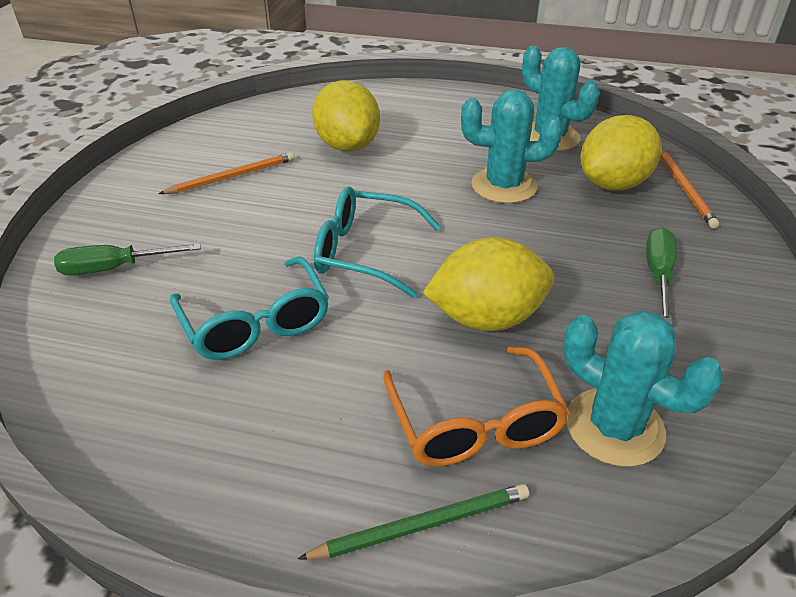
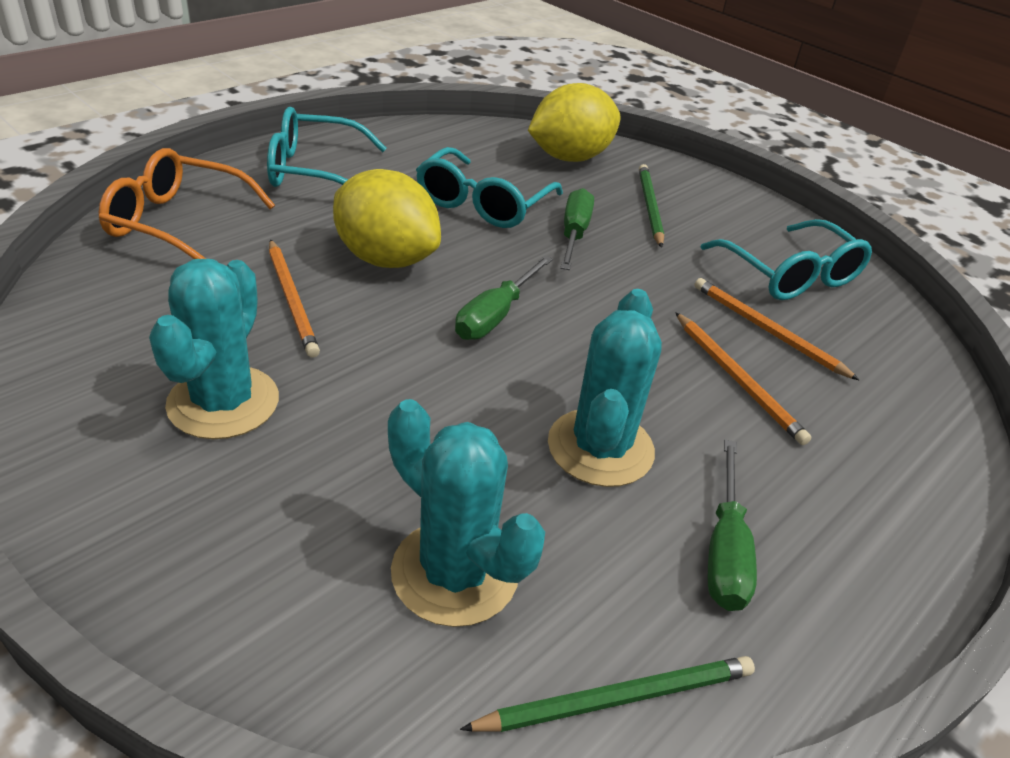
green pencil: 1 -> 2
green screwdriver: 2 -> 3
orange pencil: 2 -> 3
turquoise glasses: 2 -> 3
yellow lemon: 3 -> 2

